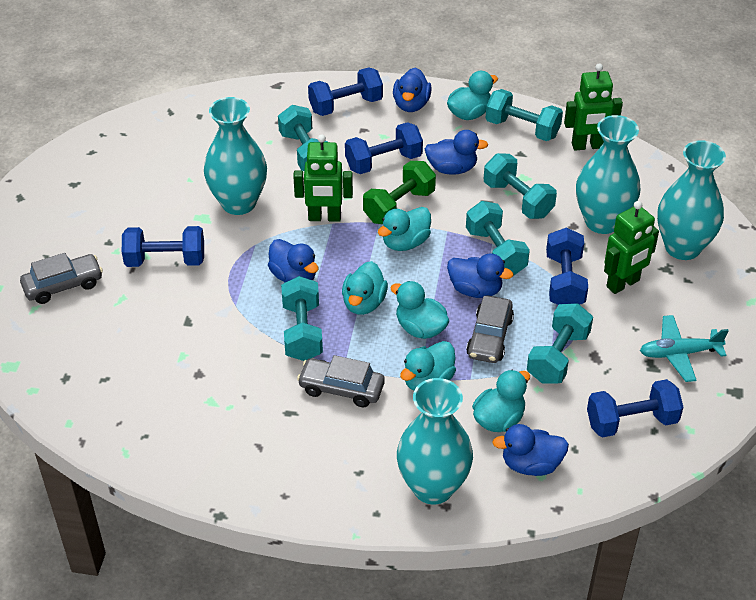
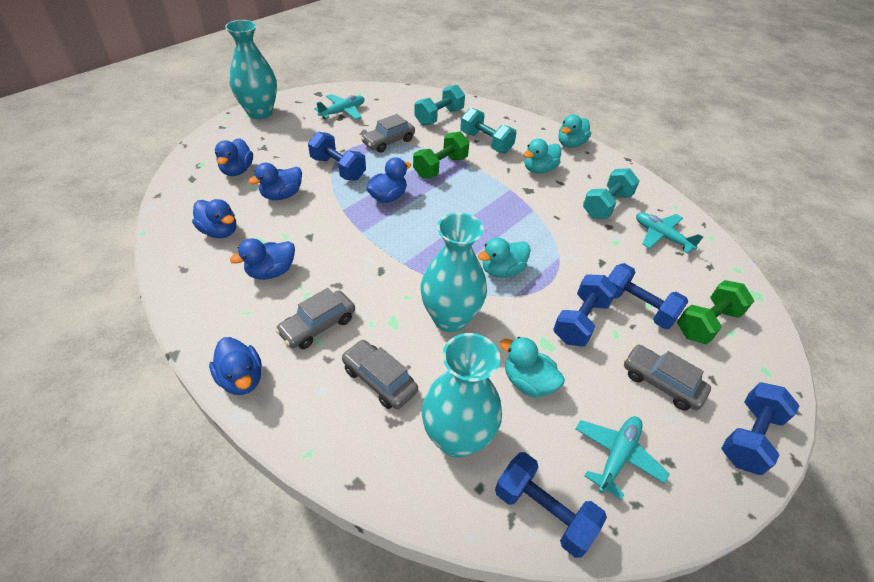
blue duck: 5 -> 6
green dumbbell: 1 -> 2
green robot: 3 -> 0
grey car: 3 -> 4
turquoise duck: 6 -> 4
turquoise dumbbell: 6 -> 3
turquoise plane: 1 -> 3
turquoise vase: 4 -> 3

